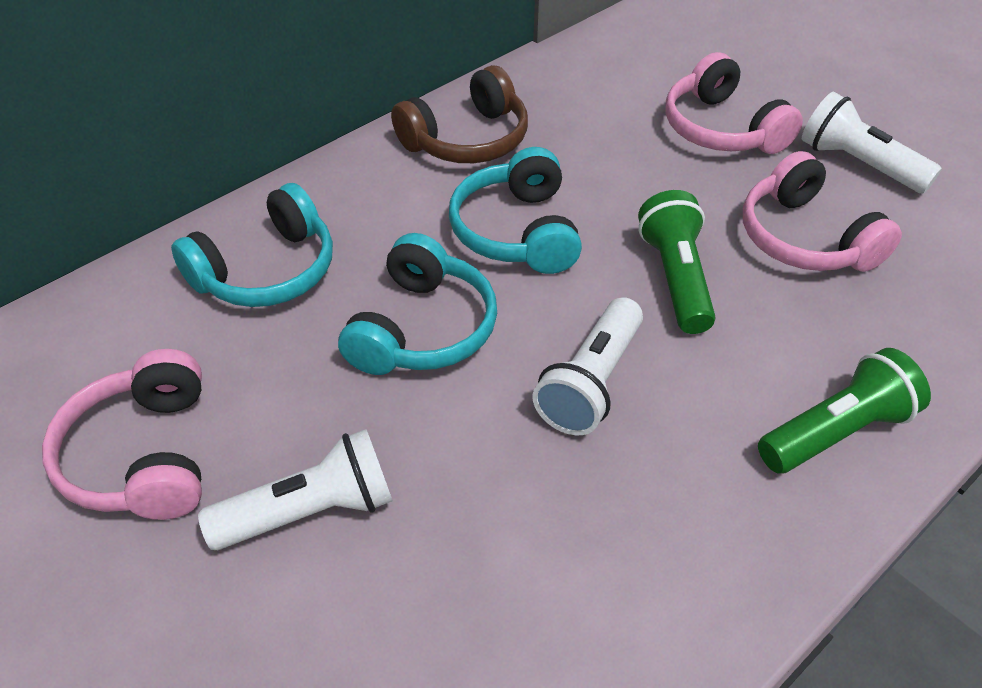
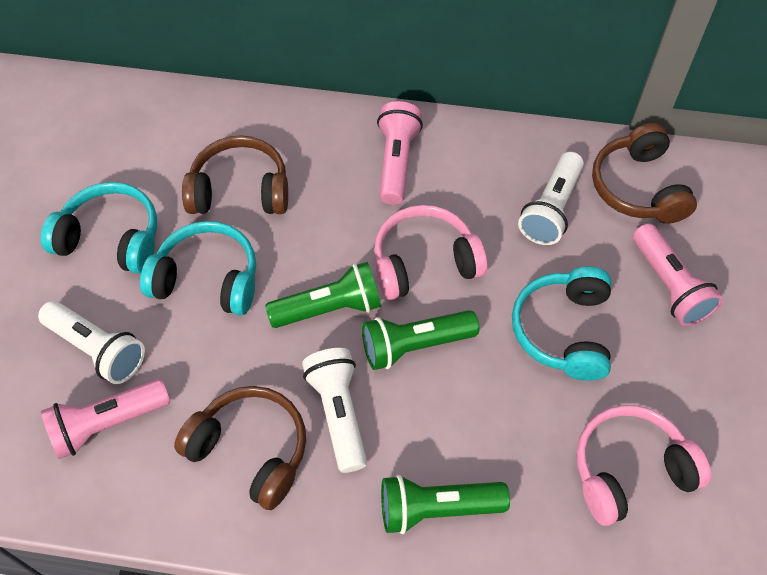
brown headphones: 1 -> 3
green flashlight: 2 -> 3
pink flashlight: 0 -> 3
pink headphones: 3 -> 2

